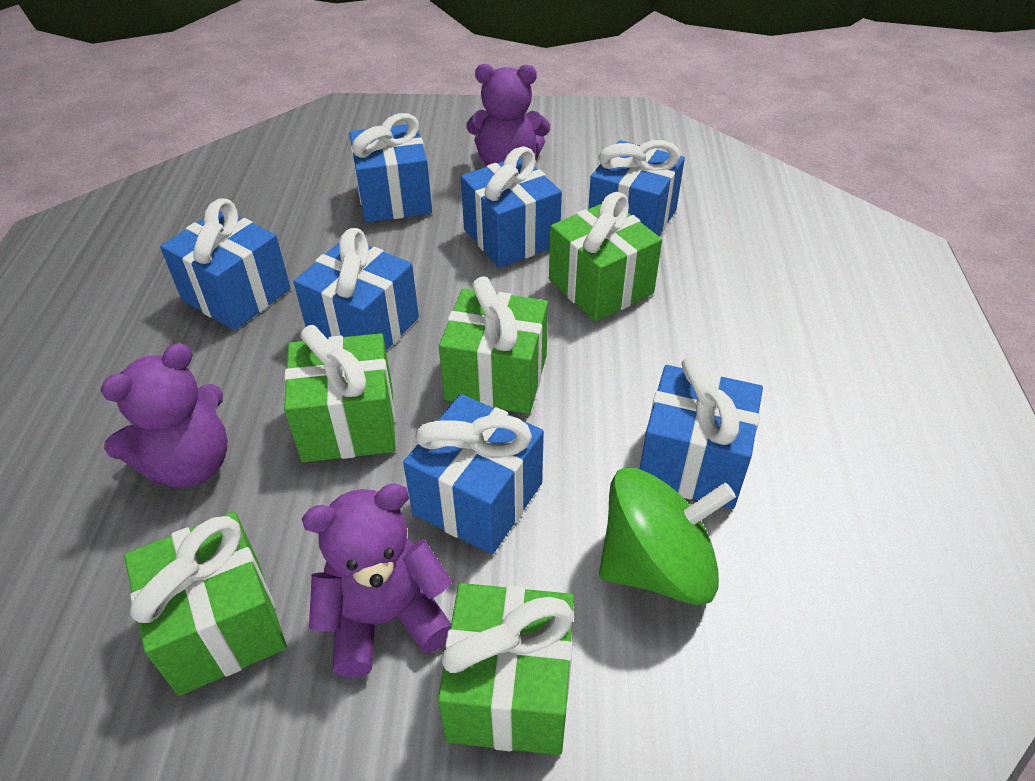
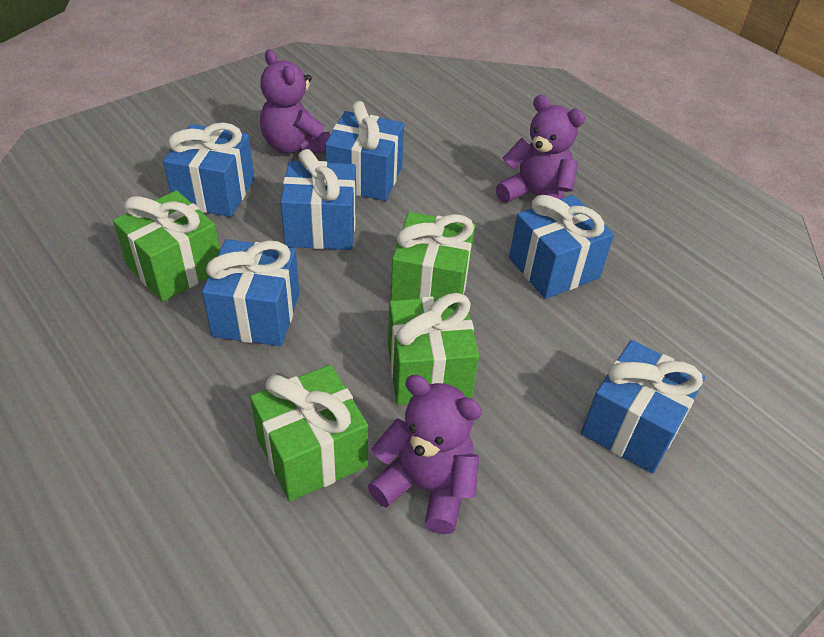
blue gift: 7 -> 6
green gift: 5 -> 4
green spinning top: 1 -> 0

